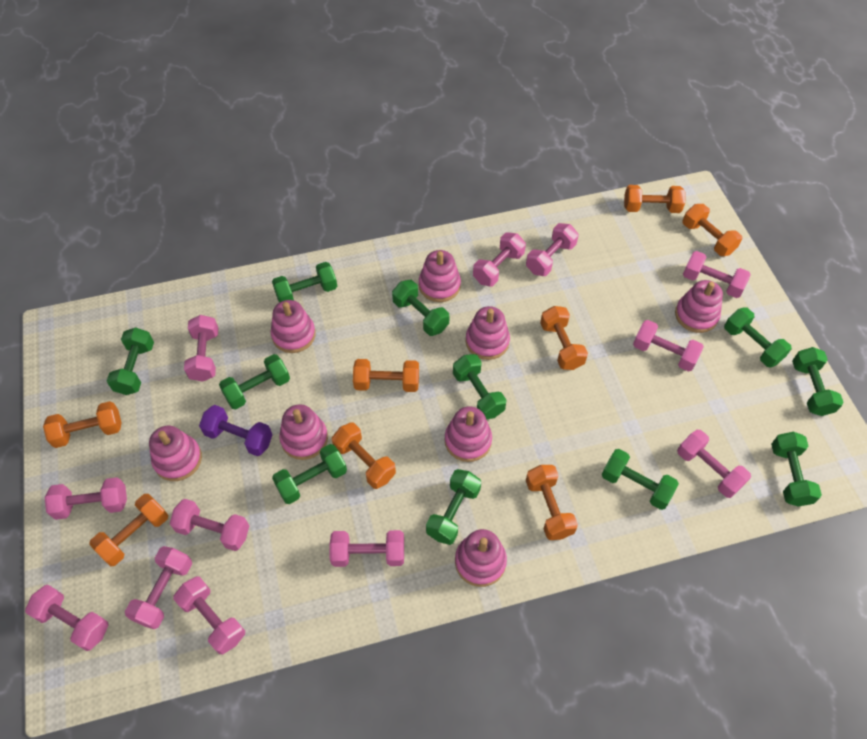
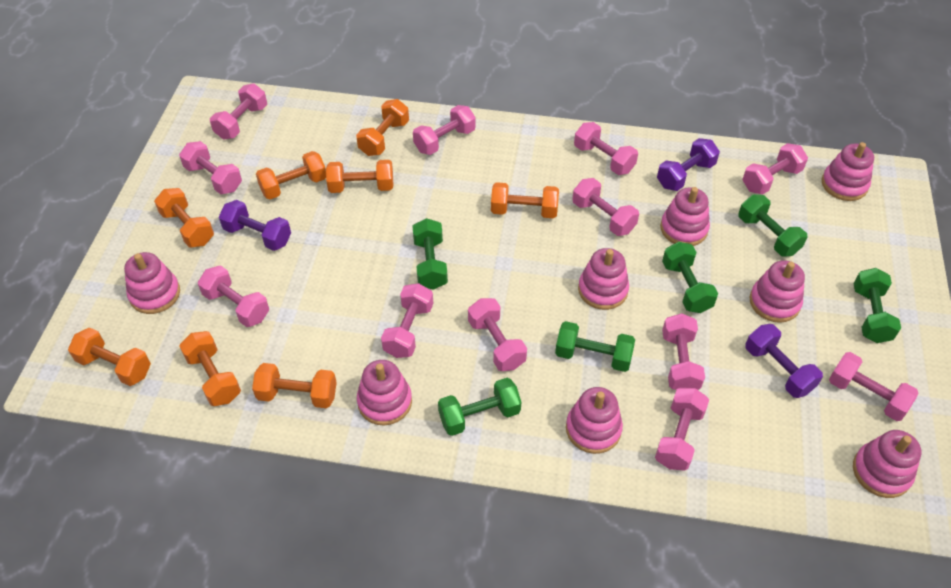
green dumbbell: 11 -> 6
purple dumbbell: 1 -> 3

